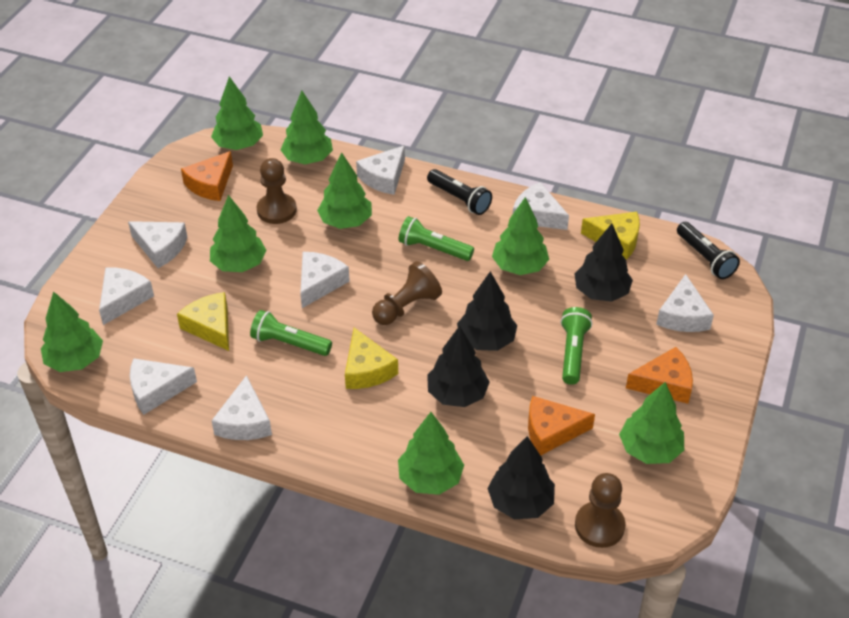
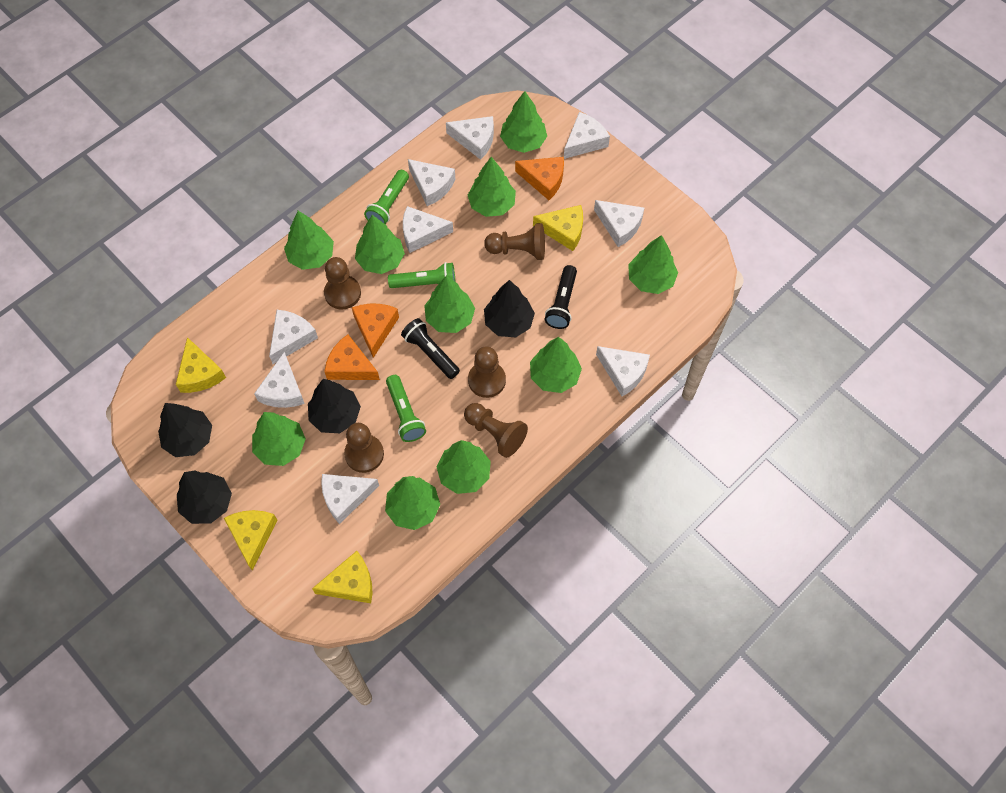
brown pawn: 3 -> 5
green tree: 8 -> 10
white cheese: 8 -> 9
yellow cheese: 3 -> 4

